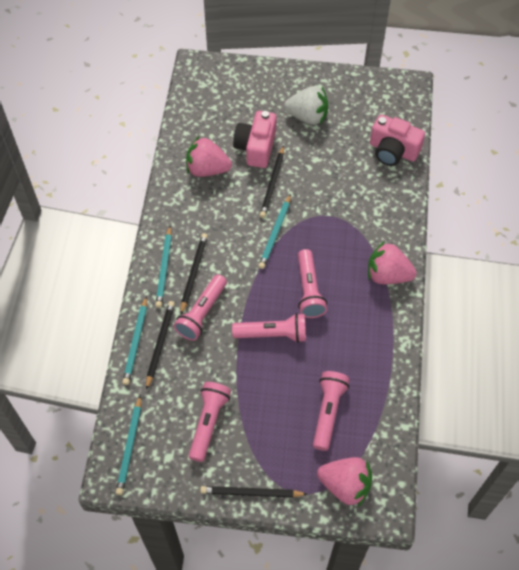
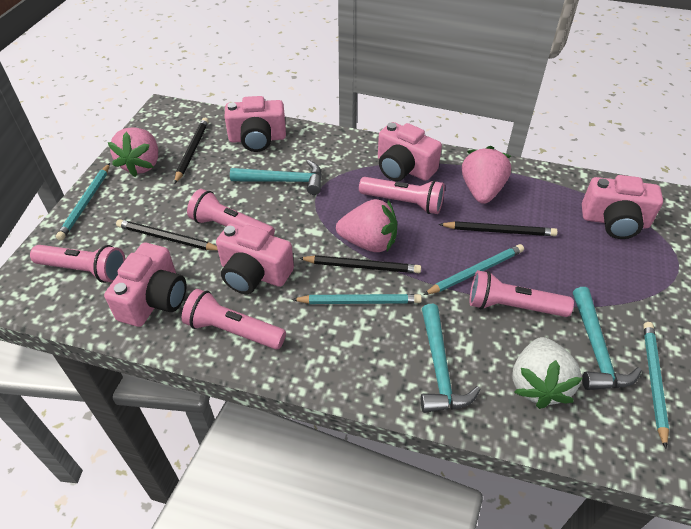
pink camera: 2 -> 5
turquoise hammer: 0 -> 3

